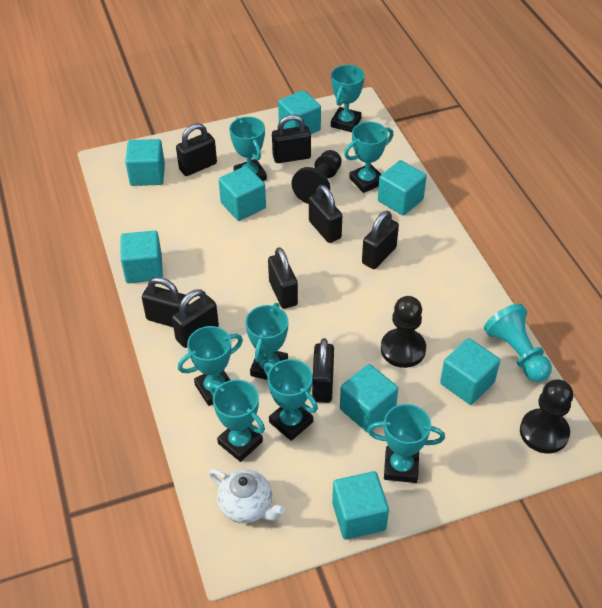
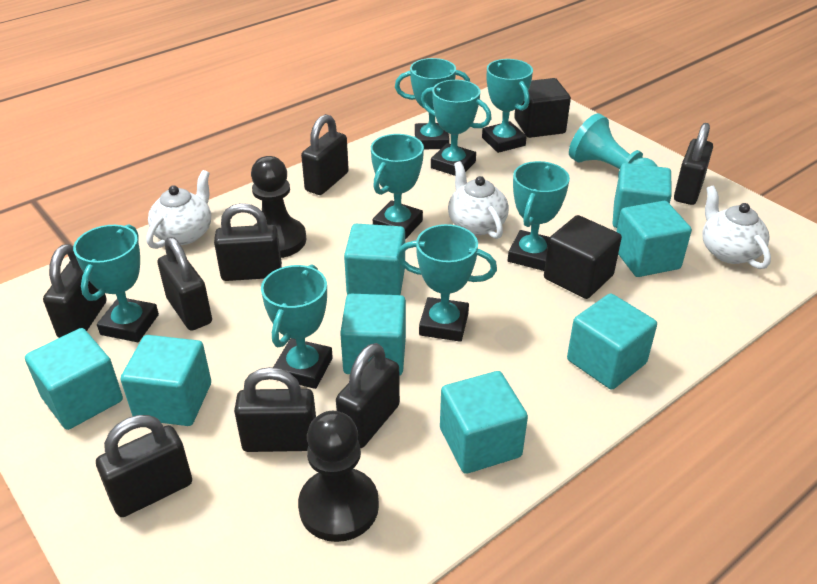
black cube: 0 -> 2
black pawn: 3 -> 2
white teapot: 1 -> 3

